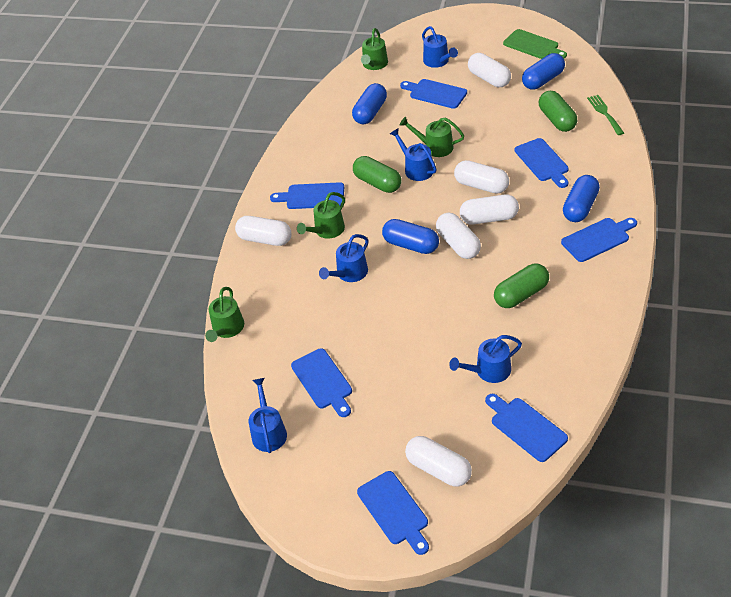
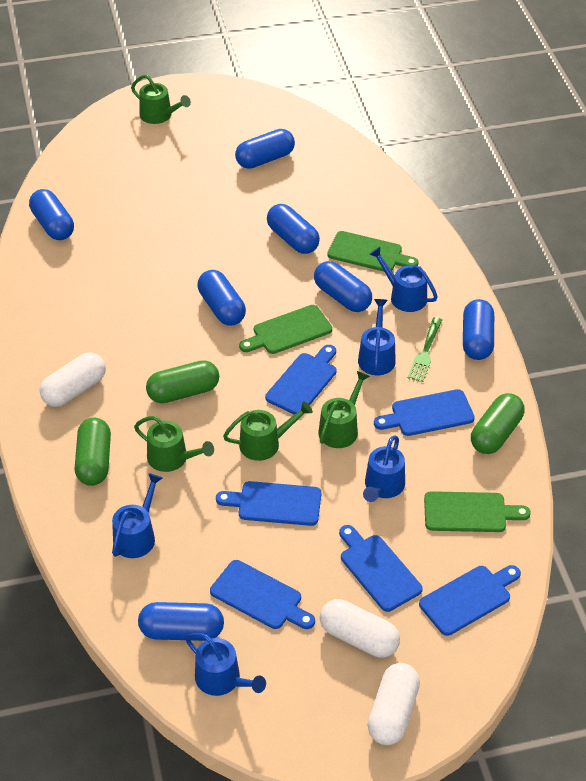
blue capsule: 4 -> 7
blue cutting board: 7 -> 6
green cutting board: 1 -> 3
white capsule: 6 -> 3

